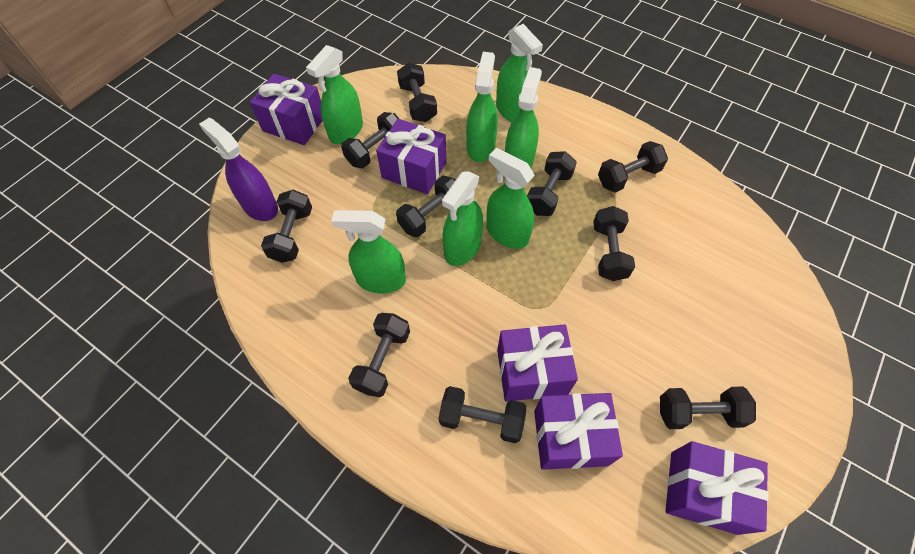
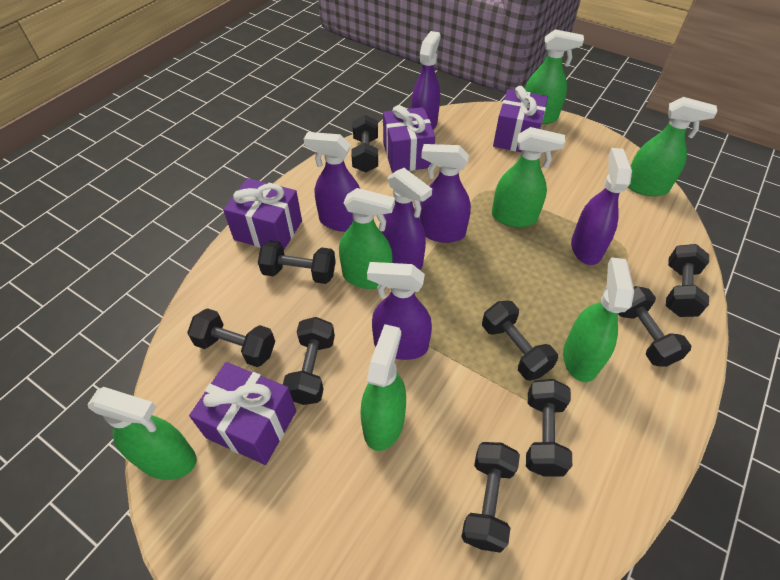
black dumbbell: 10 -> 9
purple gift: 5 -> 4
purple spray bottle: 1 -> 6

